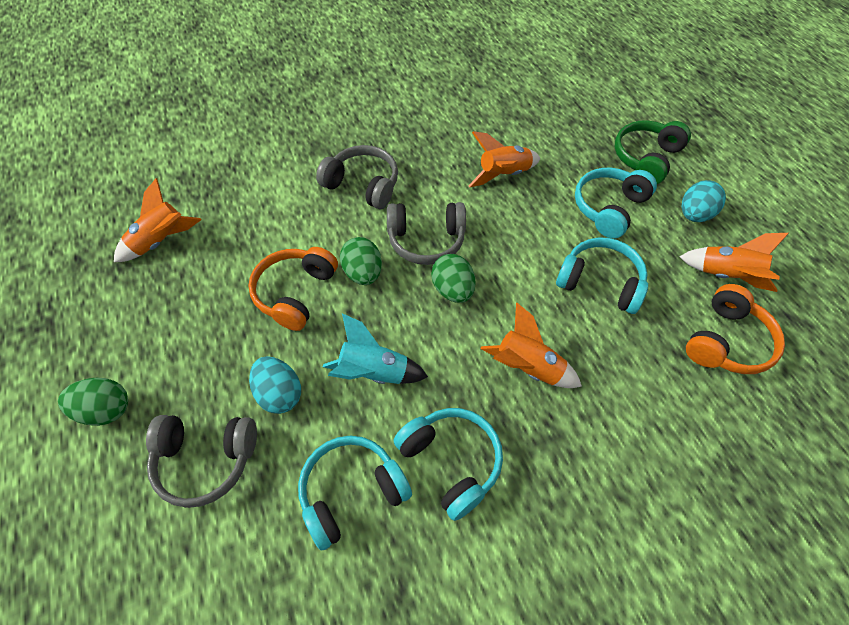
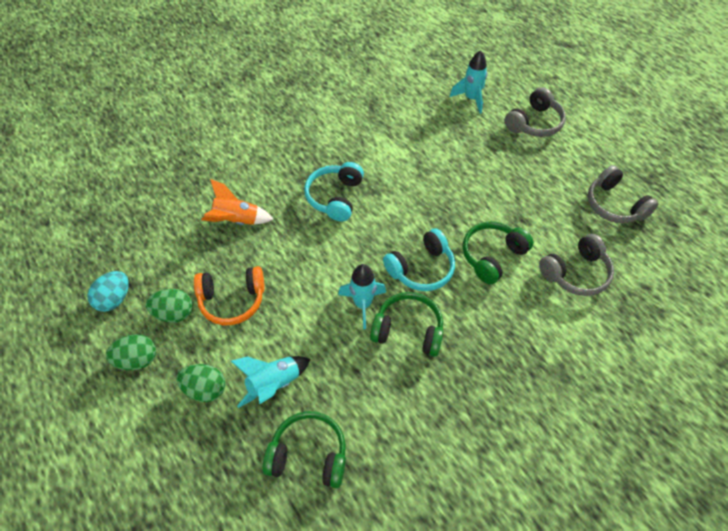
green headphones: 1 -> 3
orange headphones: 2 -> 1
orange rocket: 4 -> 1
turquoise egg: 2 -> 1
turquoise headphones: 4 -> 2
turquoise rocket: 1 -> 3

